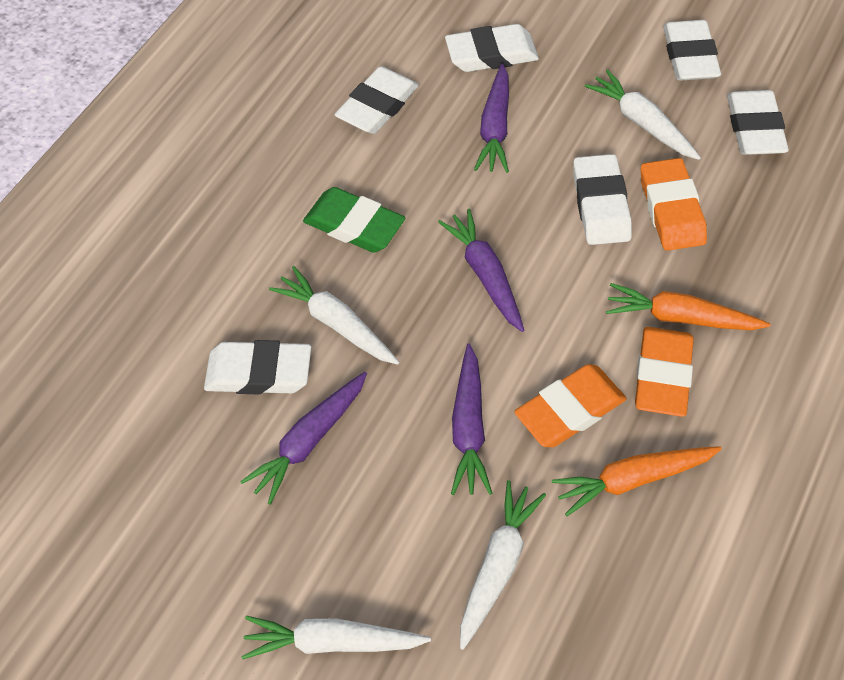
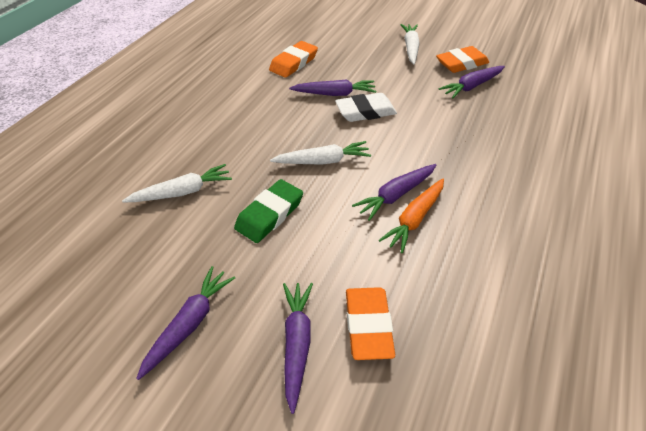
orange carrot: 2 -> 1
purple carrot: 4 -> 5
white carrot: 4 -> 3
white eraser: 6 -> 1

